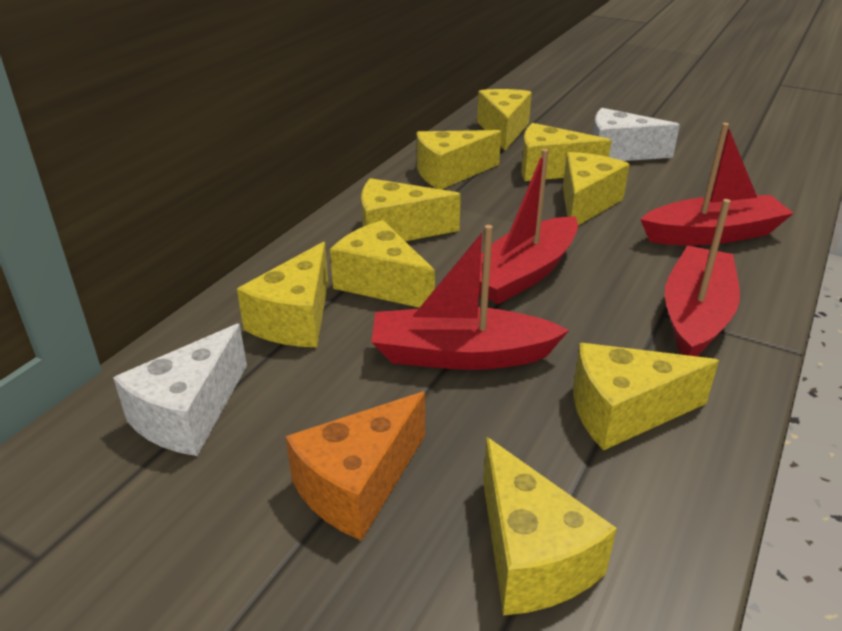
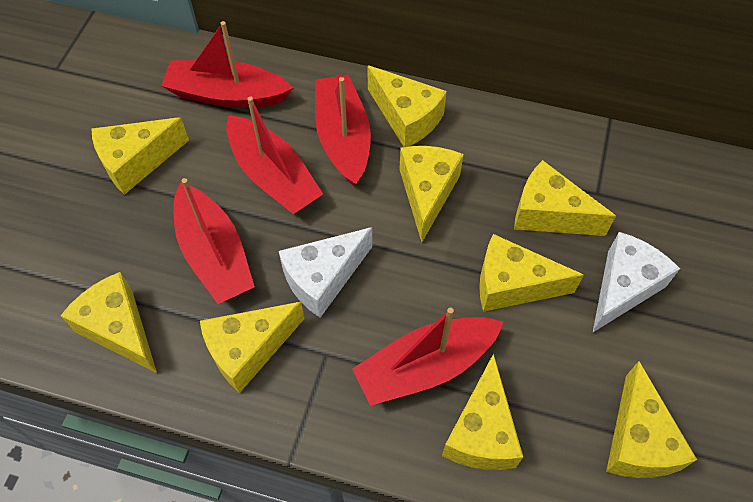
orange cheese: 1 -> 0
red boat: 4 -> 5

